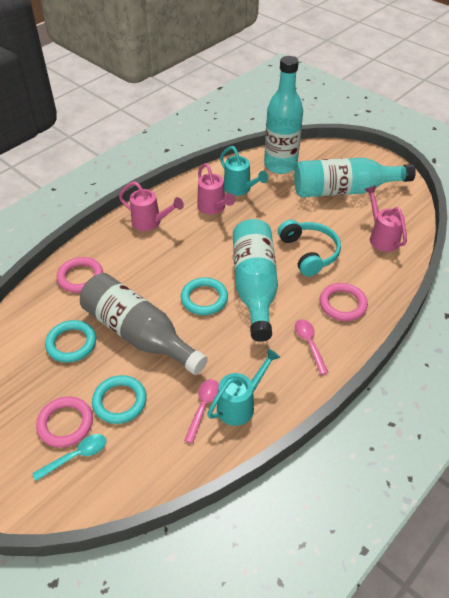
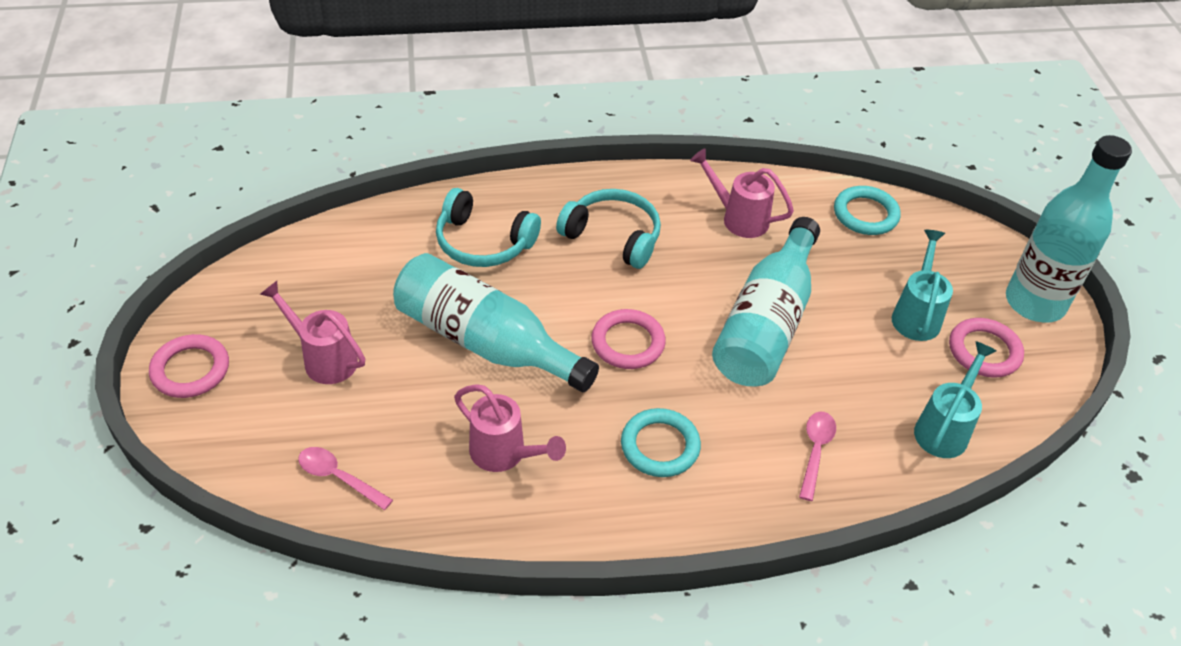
grey bottle: 1 -> 0
turquoise headphones: 1 -> 2
turquoise ring: 3 -> 2
turquoise spoon: 1 -> 0

